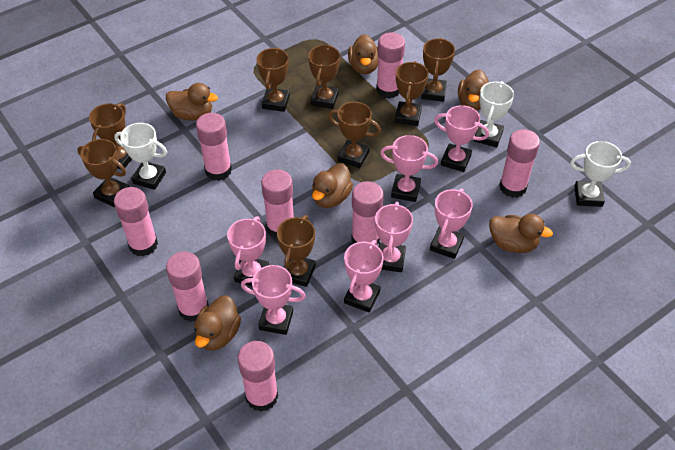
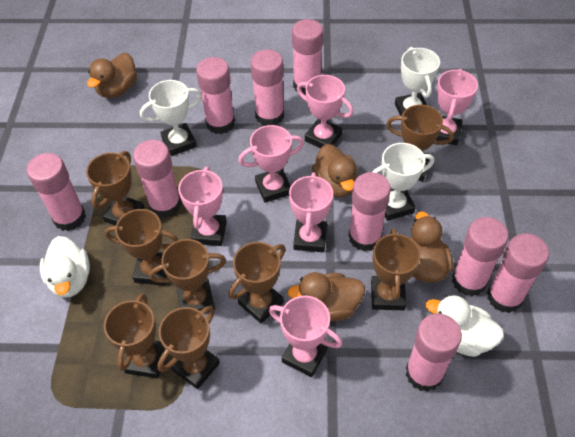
brown duck: 6 -> 4
pink glue stick: 8 -> 9
pink trophy: 7 -> 6
white duck: 0 -> 2

